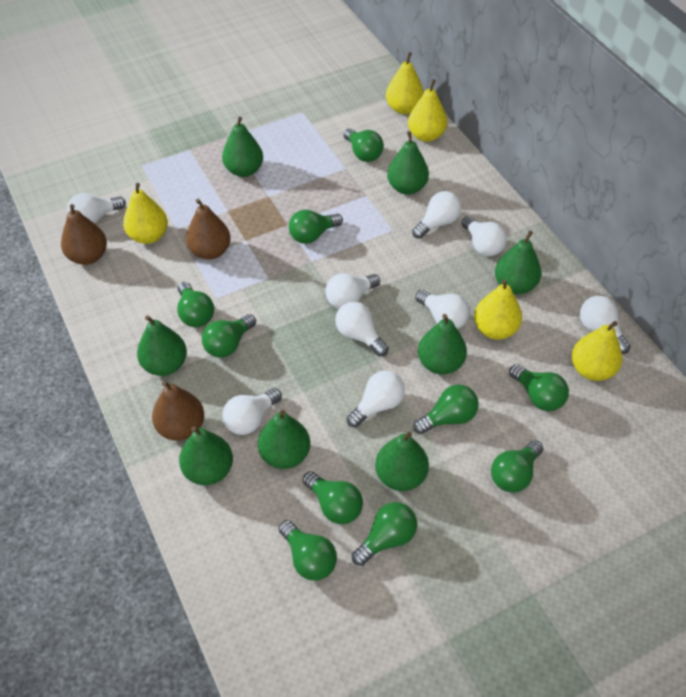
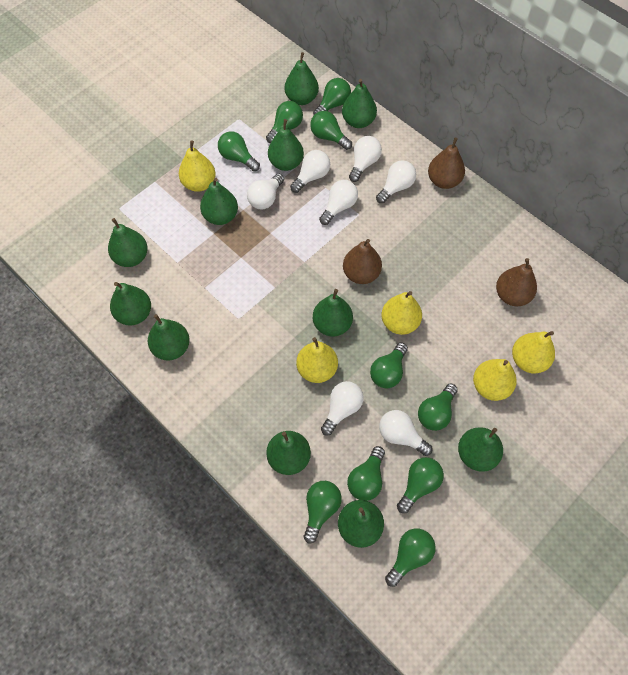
green pear: 8 -> 11
white light bulb: 9 -> 7

